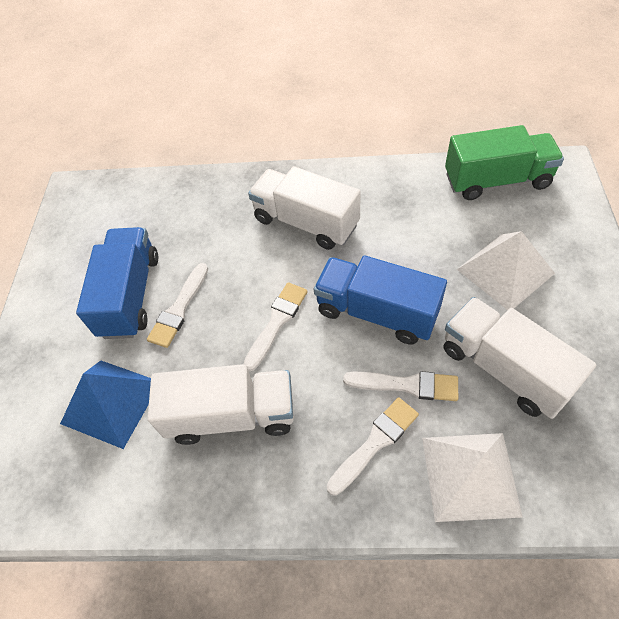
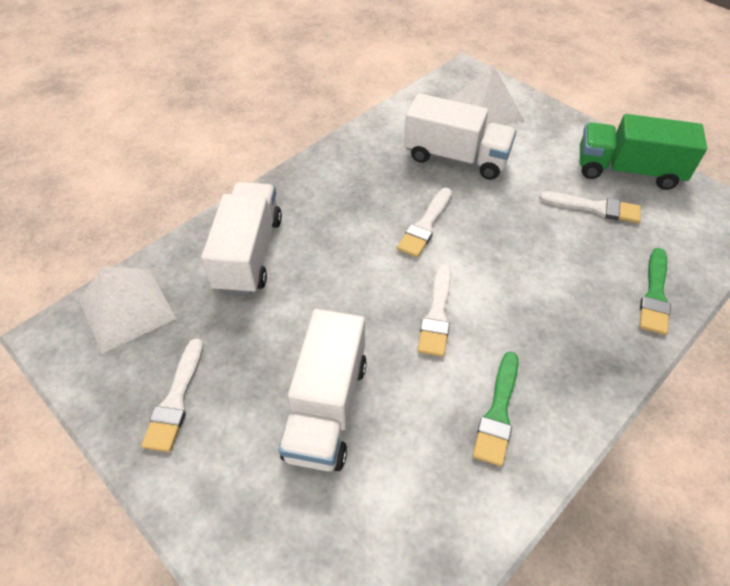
blue pyramid: 1 -> 0
blue truck: 2 -> 0
green brush: 0 -> 2

